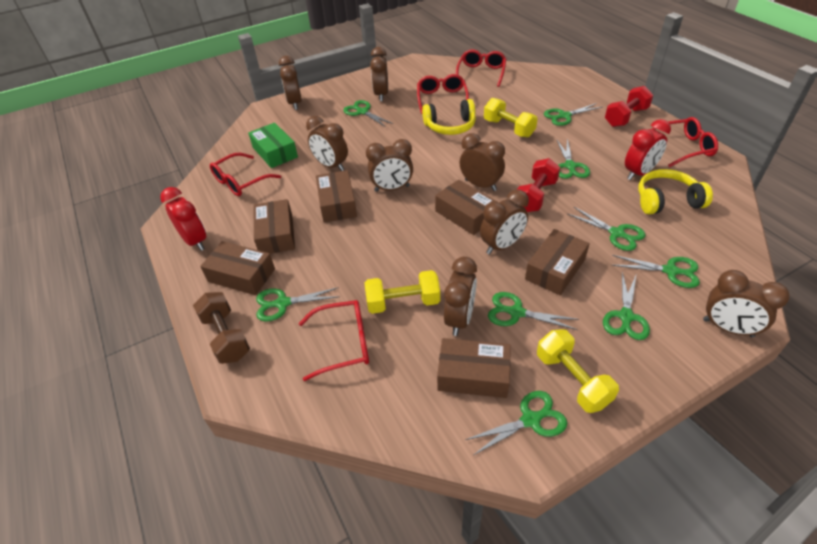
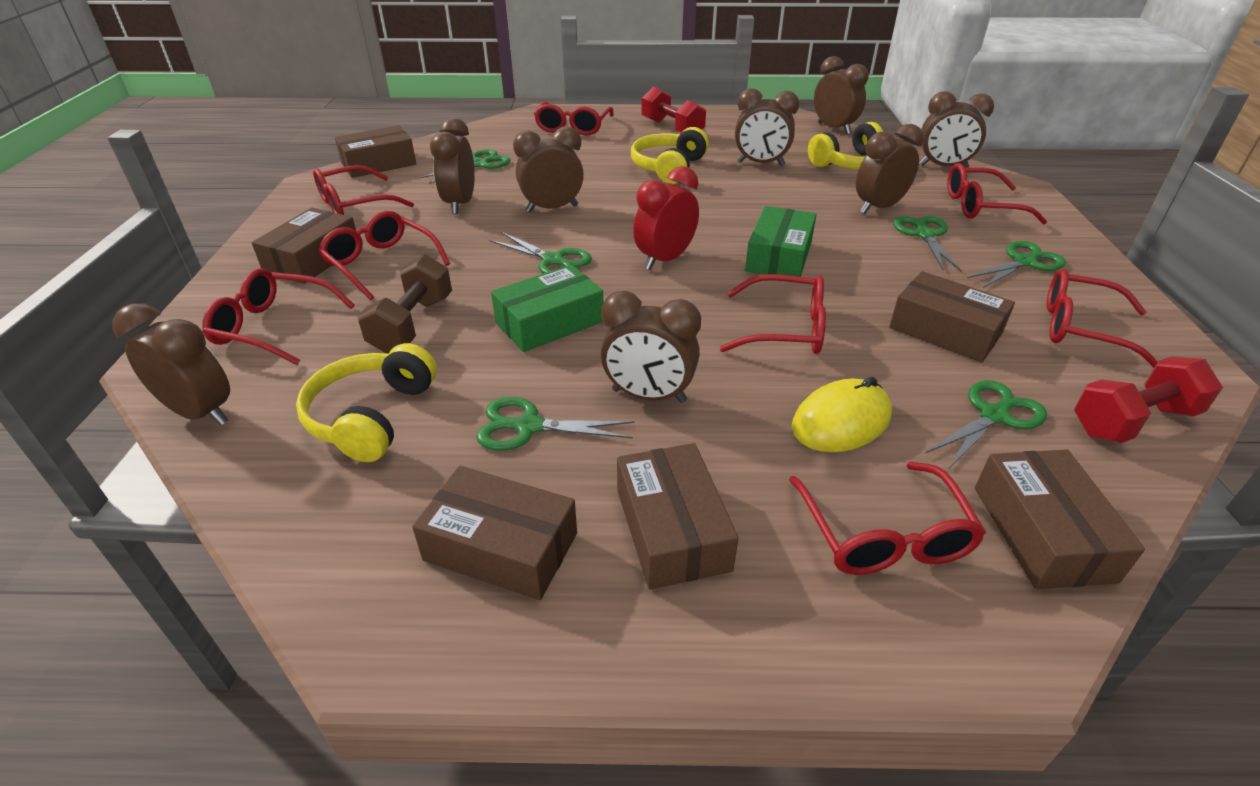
green box: 1 -> 2
green scissors: 9 -> 6
red clock: 2 -> 1
red glasses: 5 -> 8
yellow dumbbell: 3 -> 0
yellow headphones: 2 -> 3
yellow mouse: 0 -> 1

